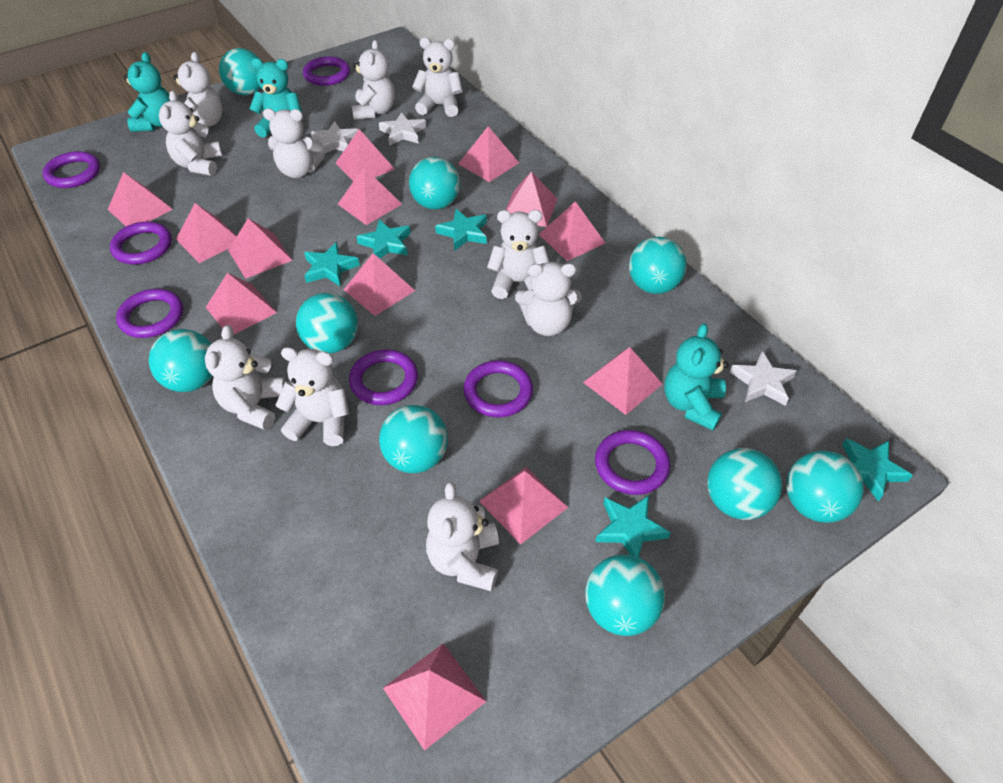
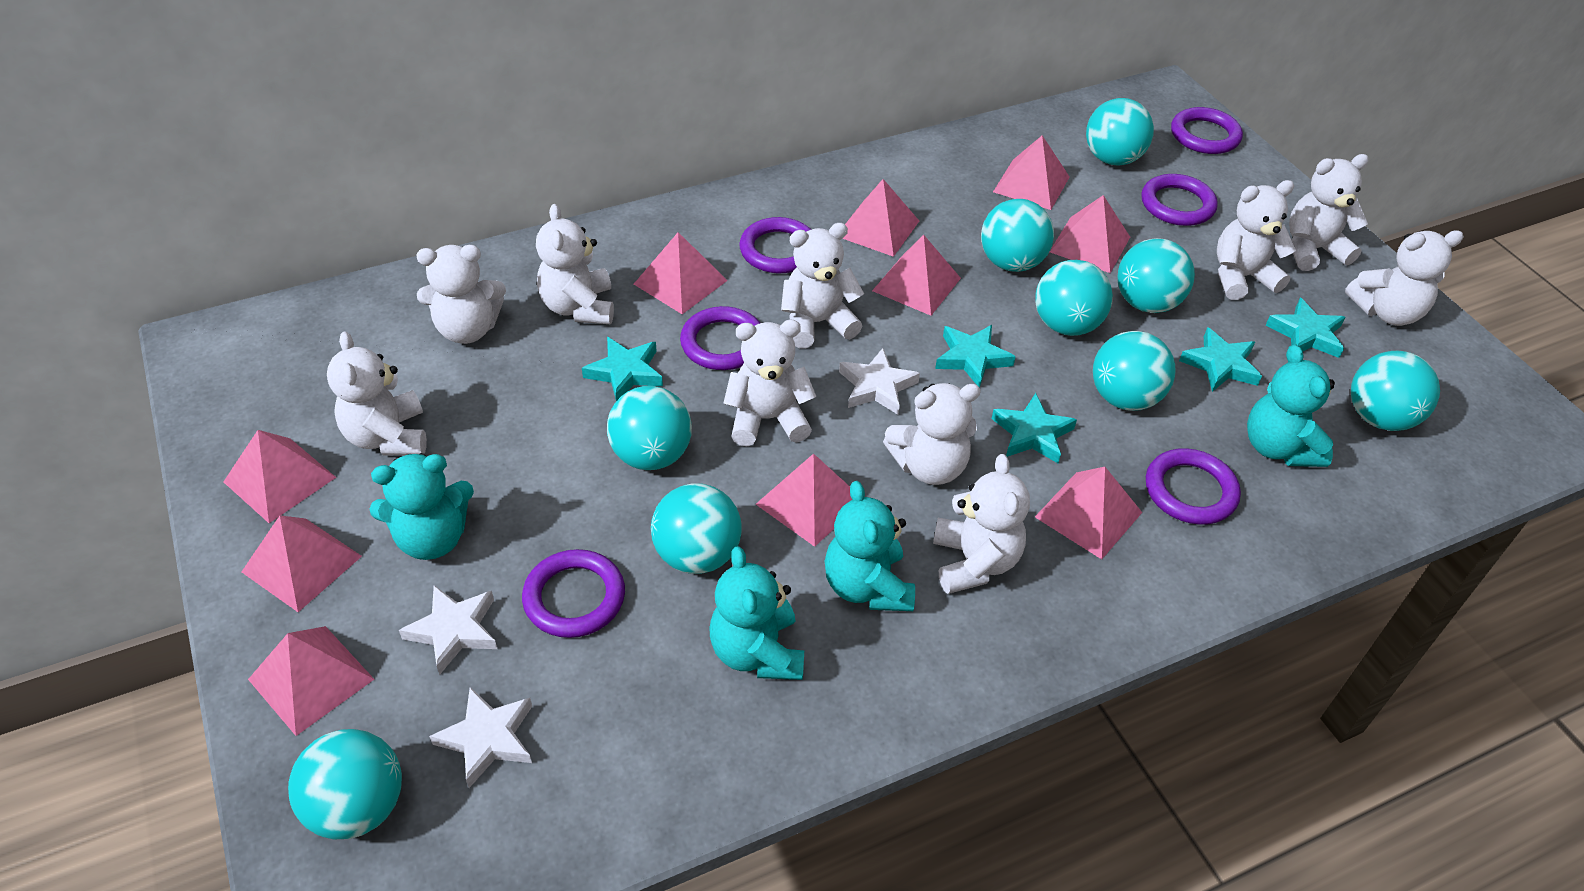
pink pyramid: 13 -> 10
purple ring: 7 -> 6
turquoise teddy bear: 3 -> 4

